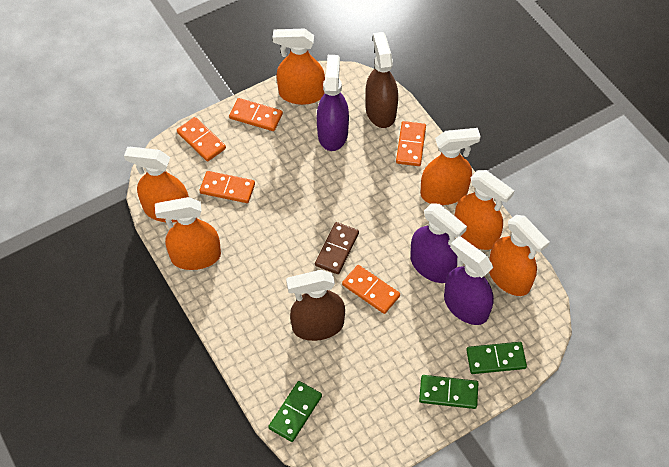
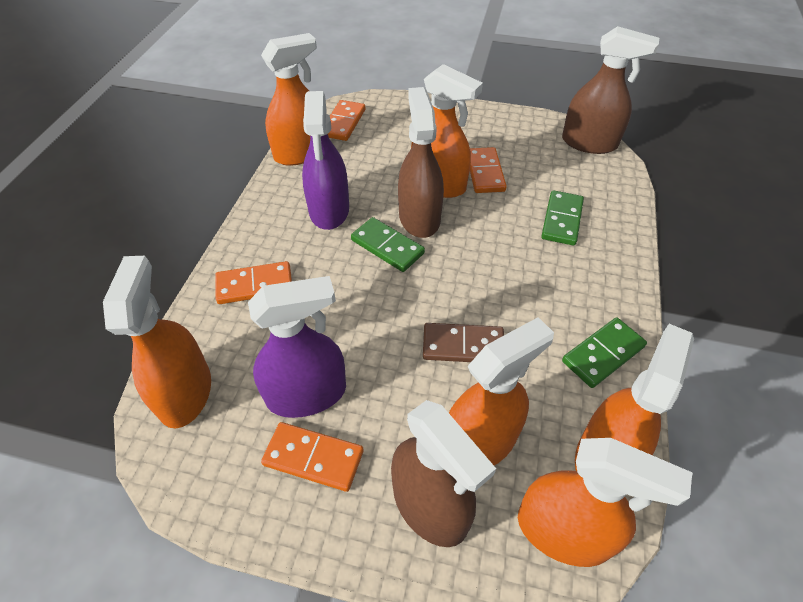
brown spray bottle: 2 -> 3
orange domino: 5 -> 4
purple spray bottle: 3 -> 2

